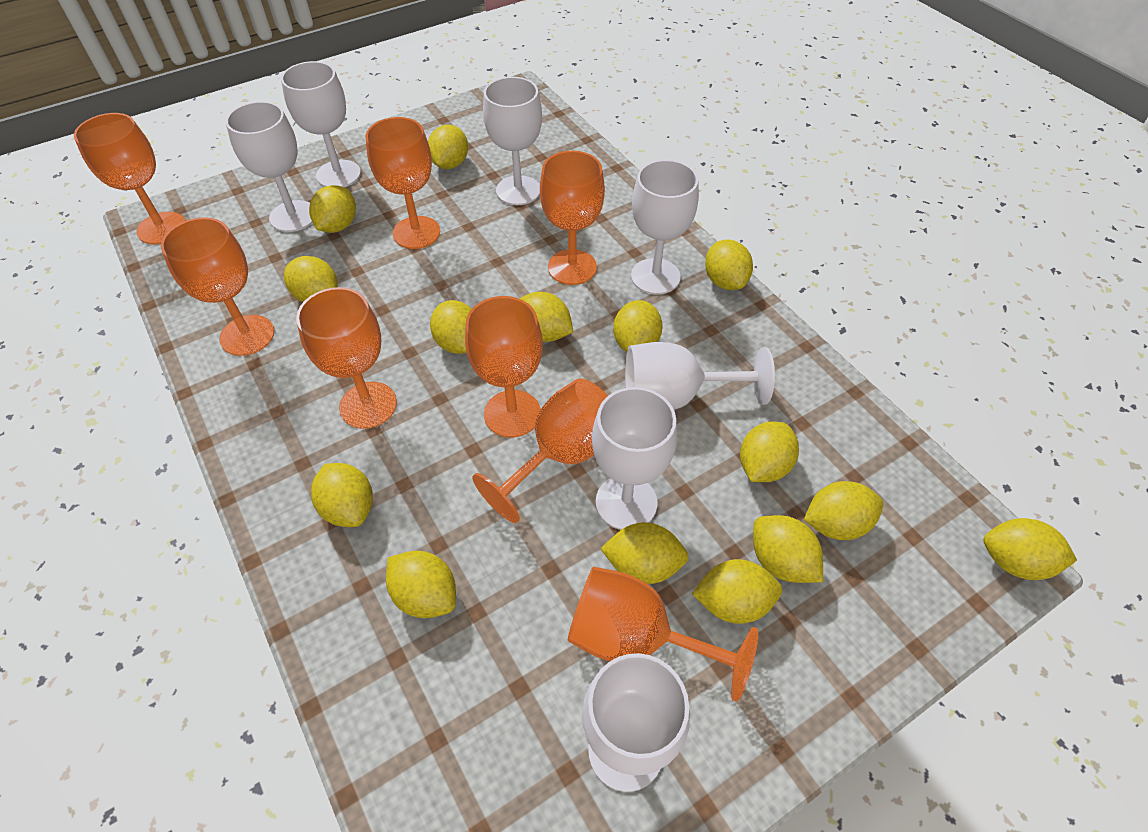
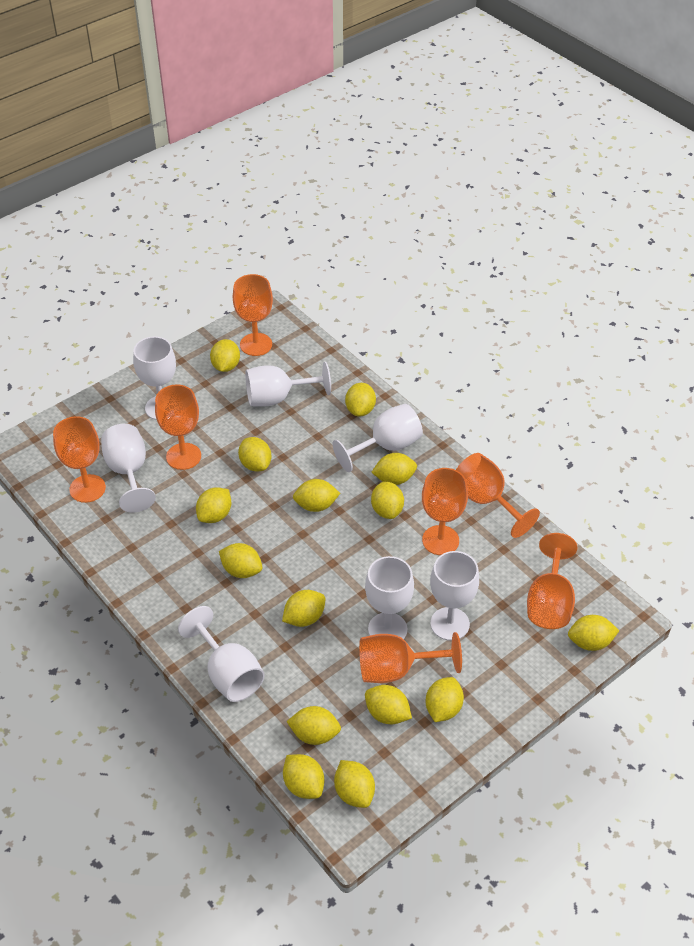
orange goblet: 8 -> 7

